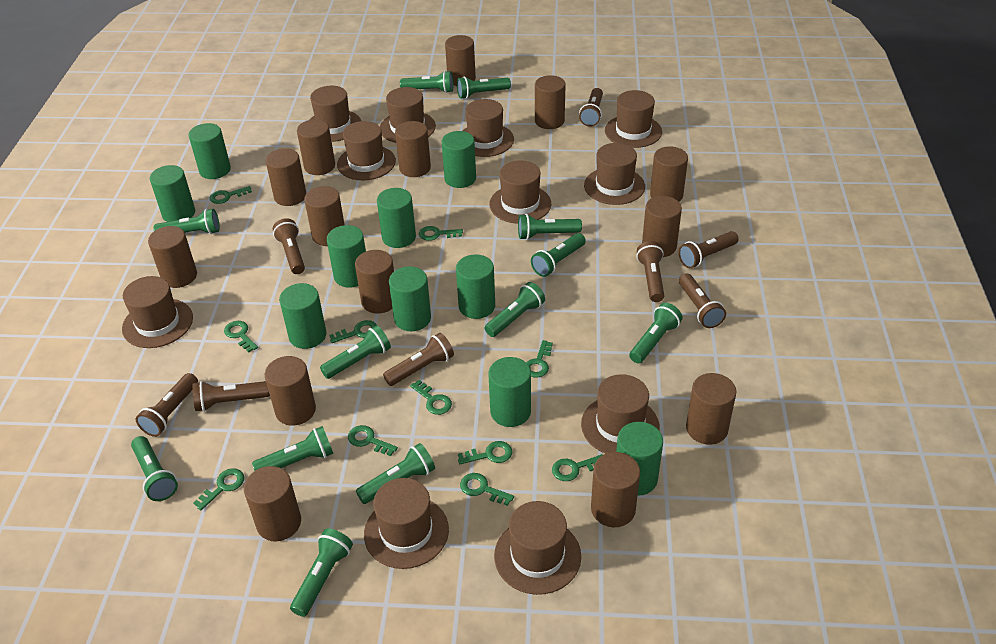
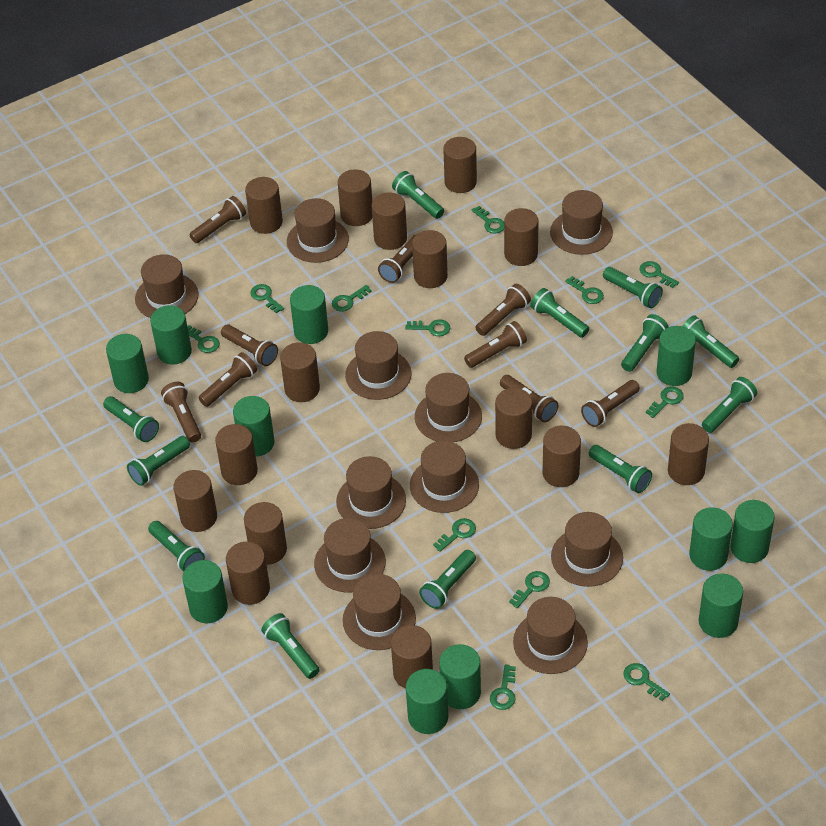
brown cylinder: 14 -> 15
brown flashlight: 8 -> 9
green cylinder: 10 -> 11
green key: 11 -> 12

